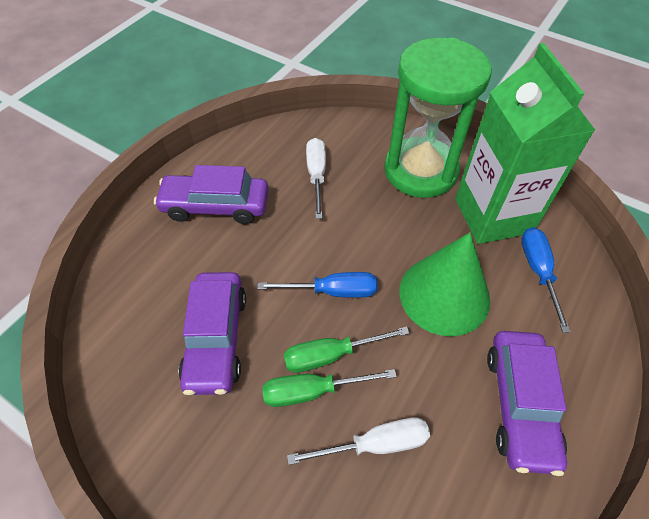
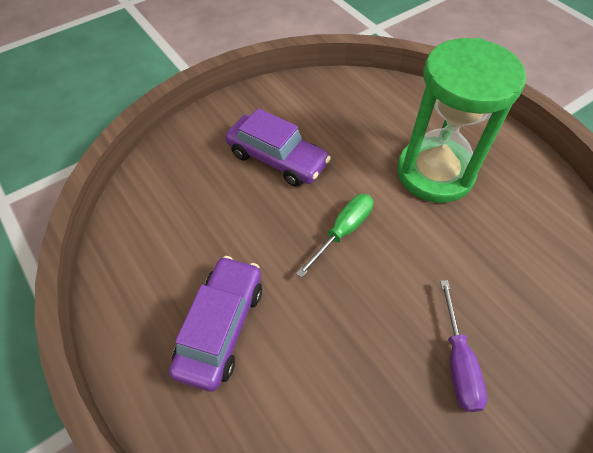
blue screwdriver: 2 -> 0
green carton: 1 -> 0
green cone: 1 -> 0
green screwdriver: 2 -> 1
purple car: 3 -> 2
purple screwdriver: 0 -> 1
white screwdriver: 2 -> 0

